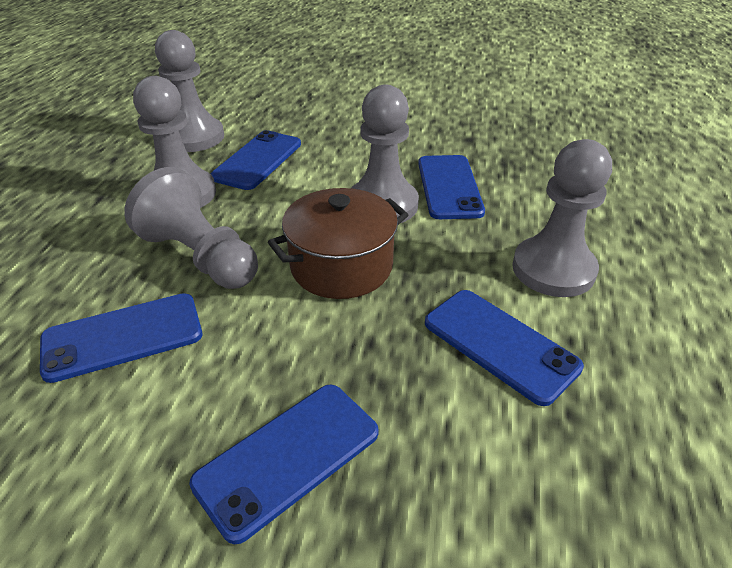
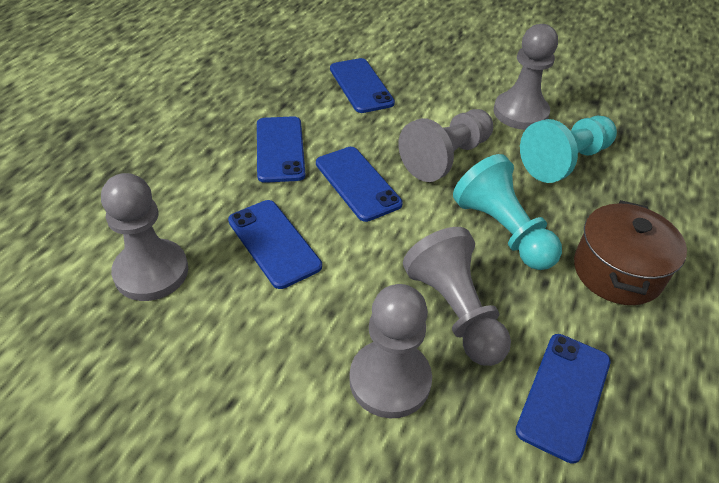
turquoise pawn: 0 -> 2

